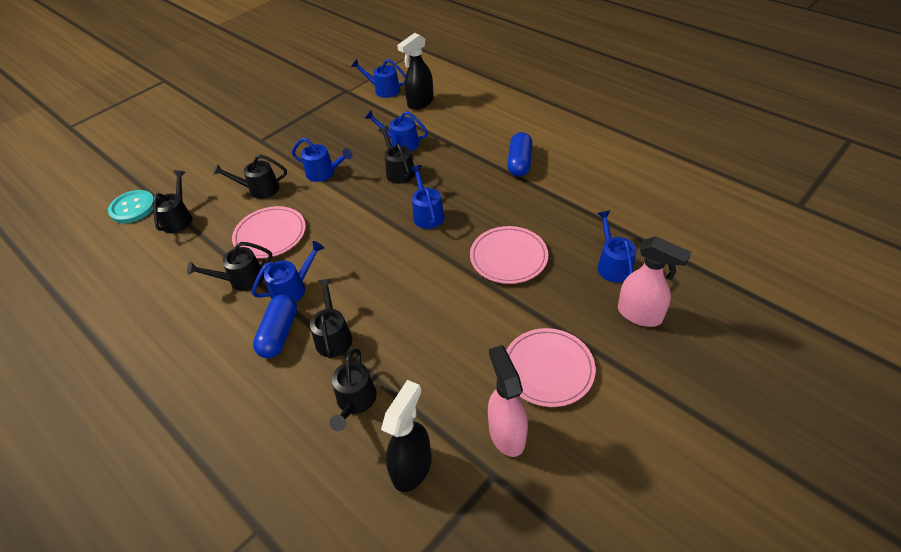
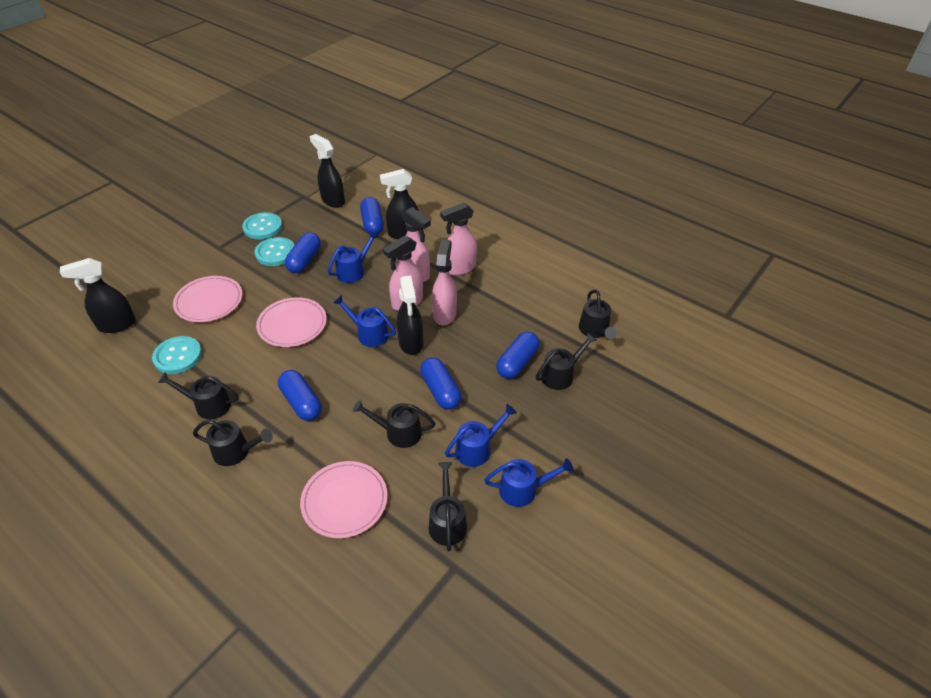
black spray bottle: 2 -> 4
blue capsule: 2 -> 5
blue watering can: 6 -> 4
pink spray bottle: 2 -> 4
turquoise button: 1 -> 3

